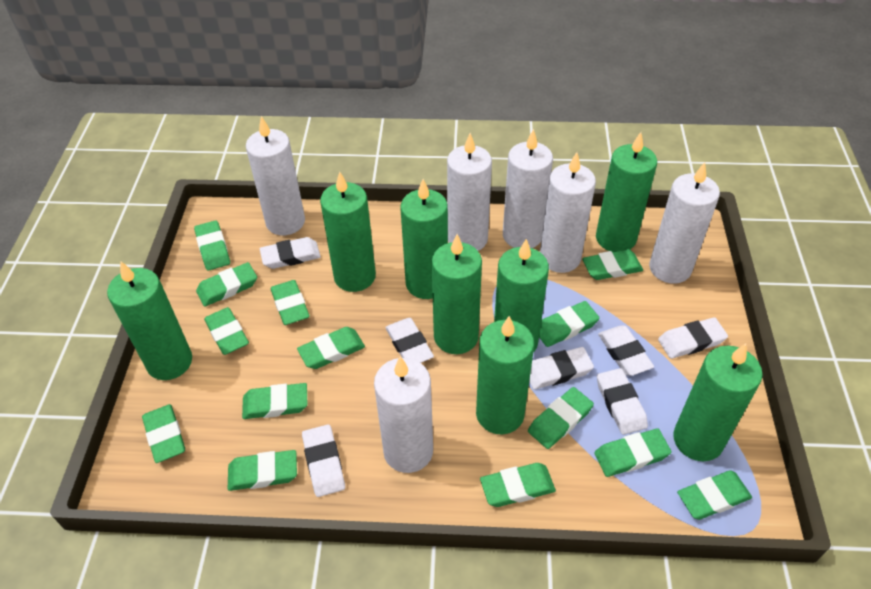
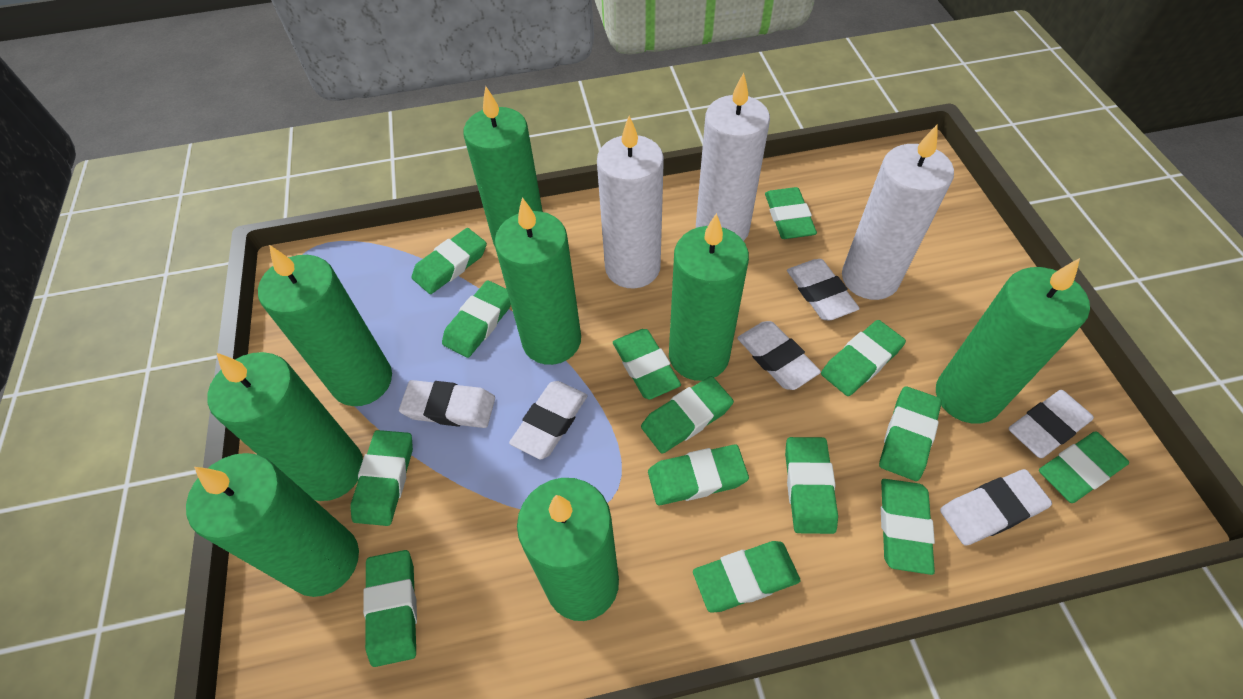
white candle: 6 -> 3
white eraser: 7 -> 6

